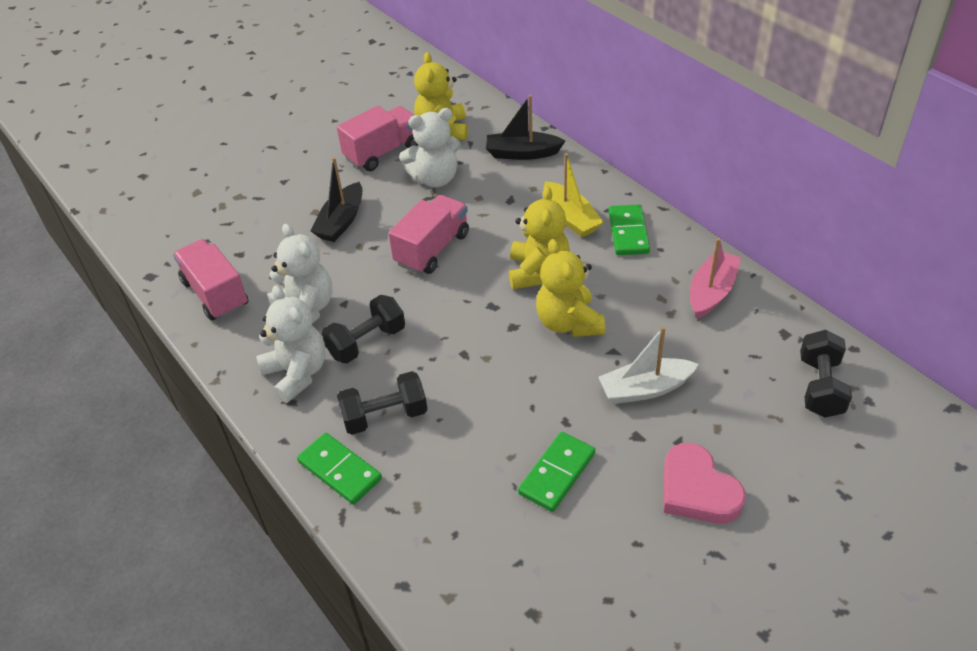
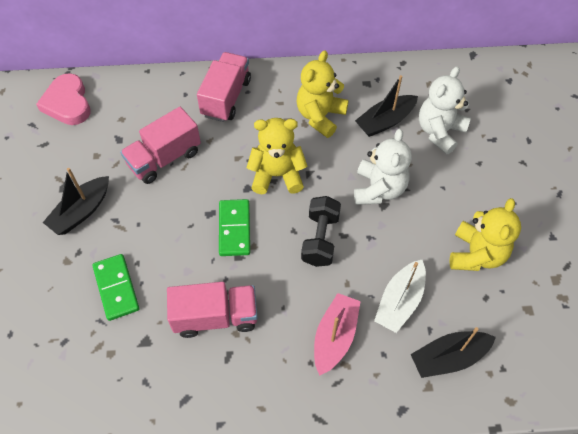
black boat: 2 -> 3
black dumbbell: 3 -> 1
green domino: 3 -> 2
white teddy bear: 3 -> 2
yellow boat: 1 -> 0

